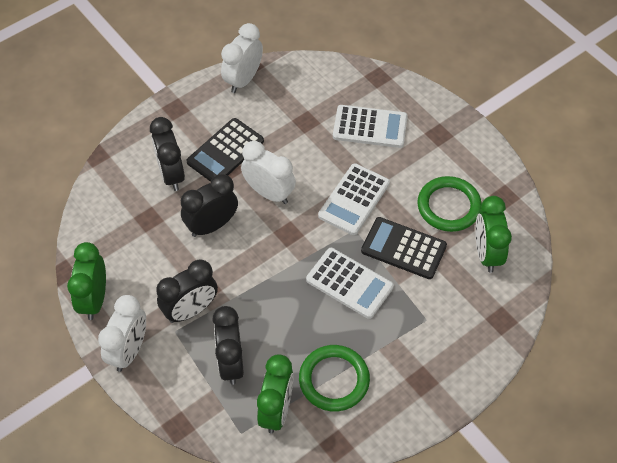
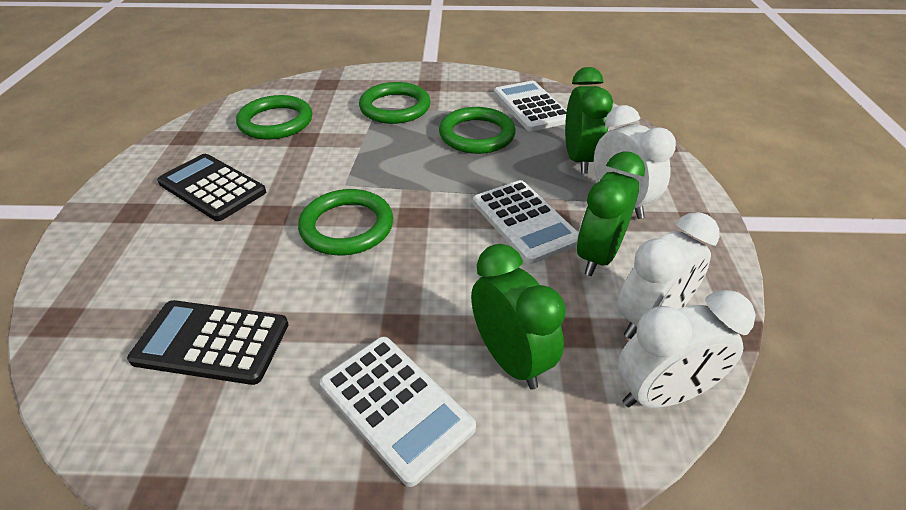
black clock: 4 -> 0
green ring: 2 -> 4

